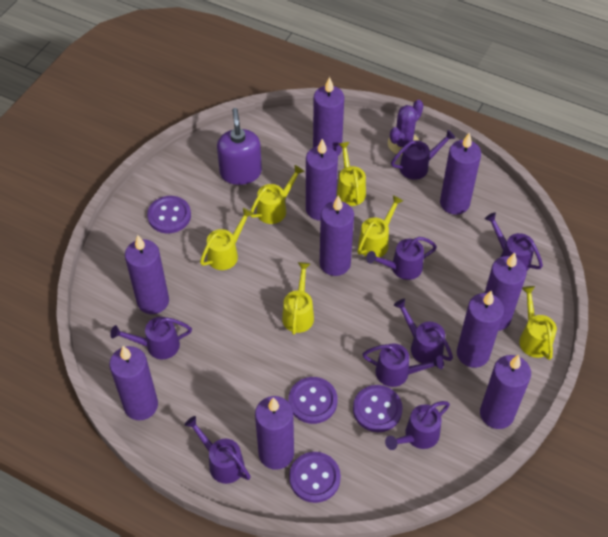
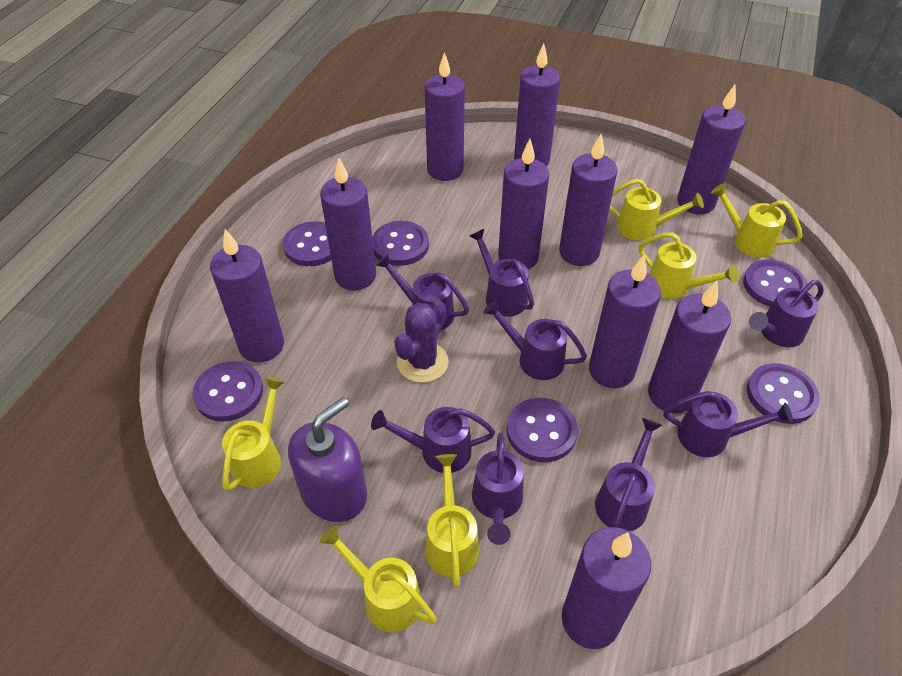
purple button: 4 -> 6

